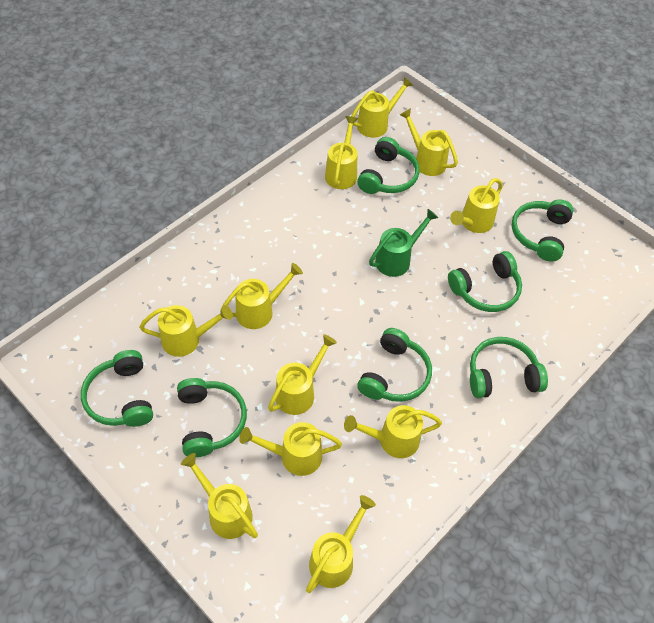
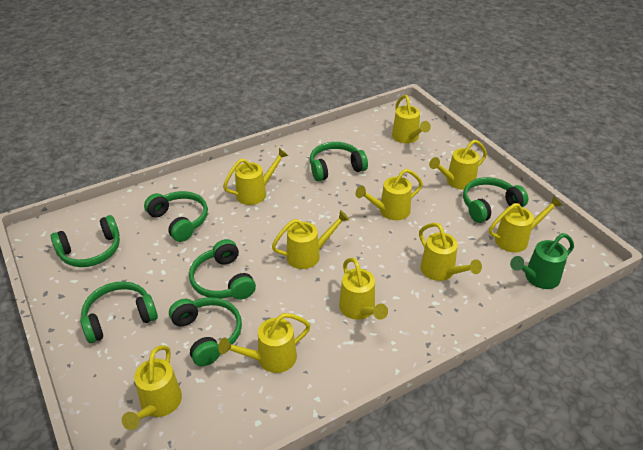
yellow watering can: 11 -> 10

